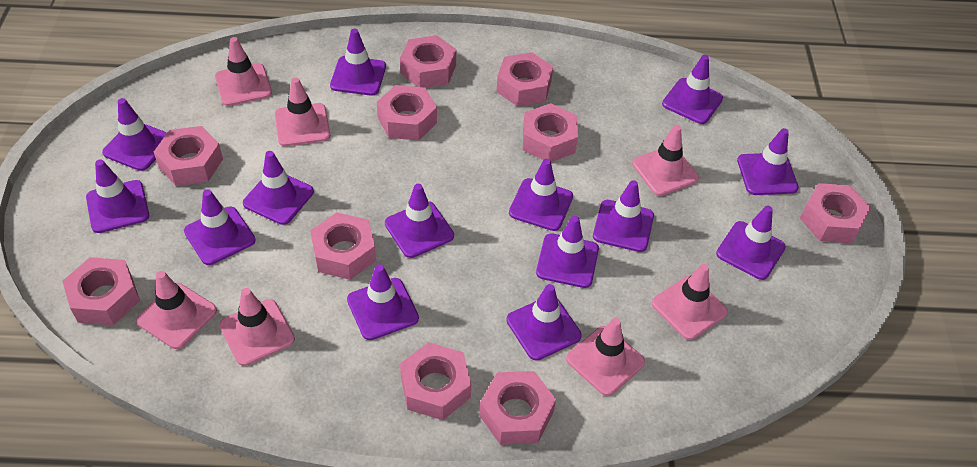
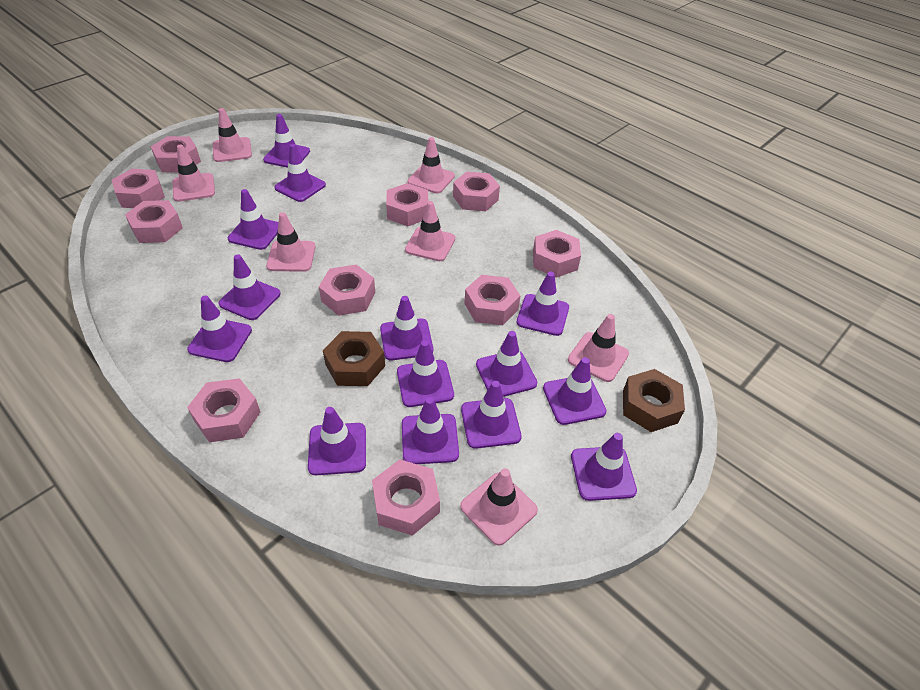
brown nut: 0 -> 2

